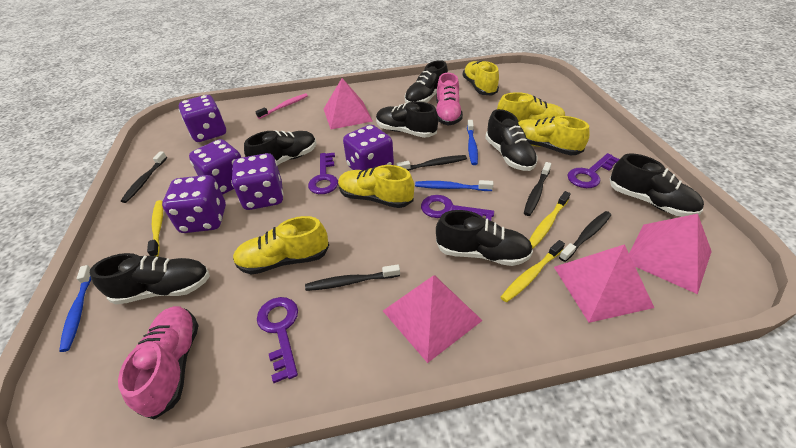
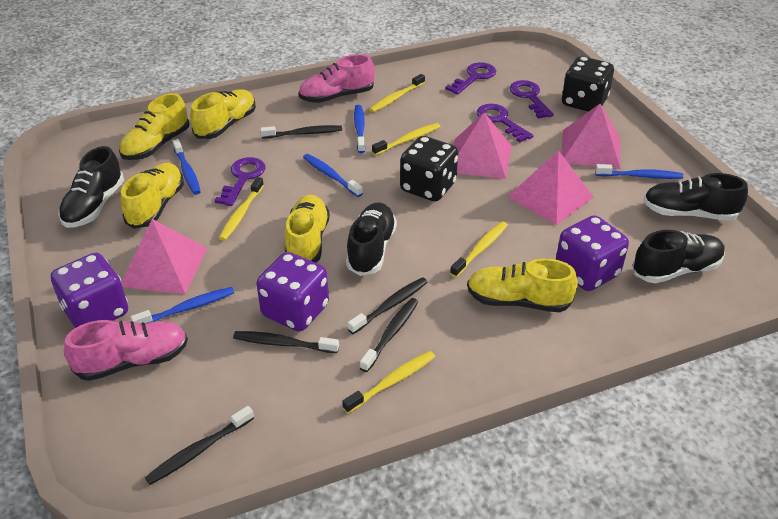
black dice: 0 -> 2
black shoe: 7 -> 4
blue toothbrush: 3 -> 5
pink toothbrush: 1 -> 0
purple dice: 5 -> 3
yellow toothbrush: 3 -> 5

